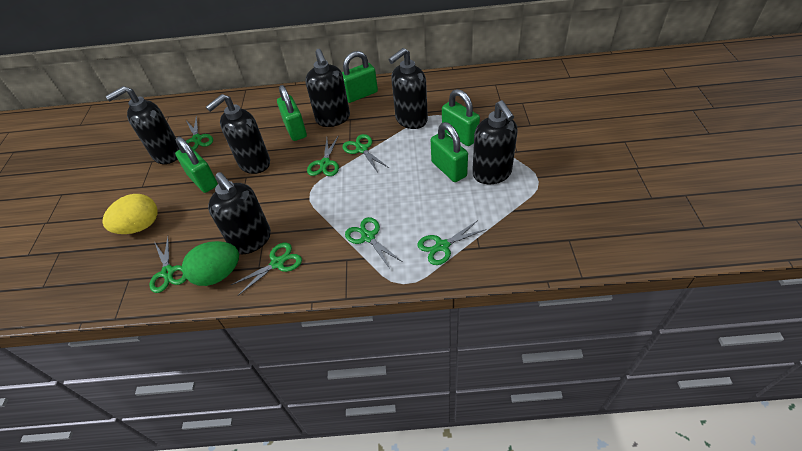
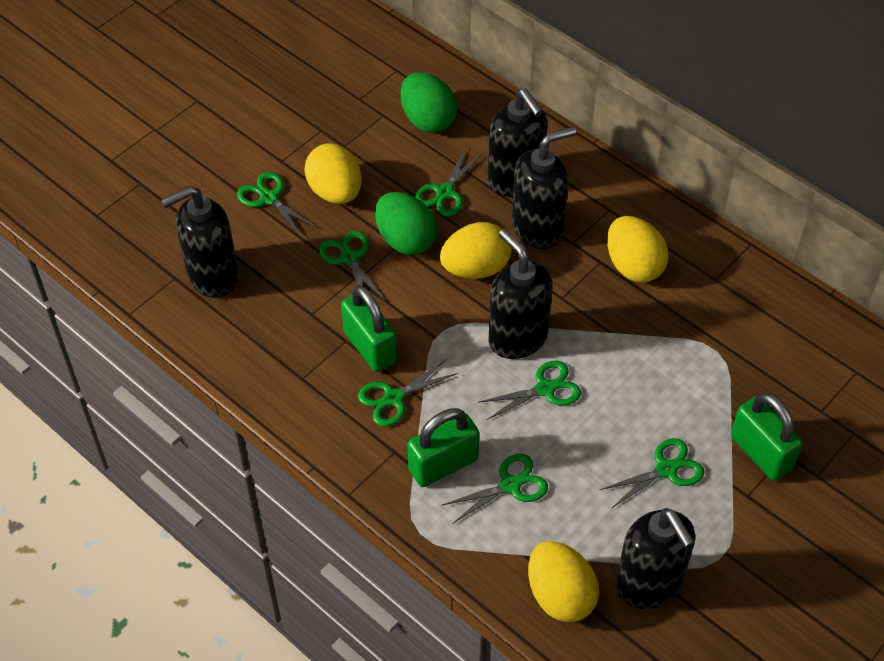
black soap dispenser: 6 -> 5
green egg: 1 -> 2
green padlock: 5 -> 3
yellow egg: 1 -> 4

